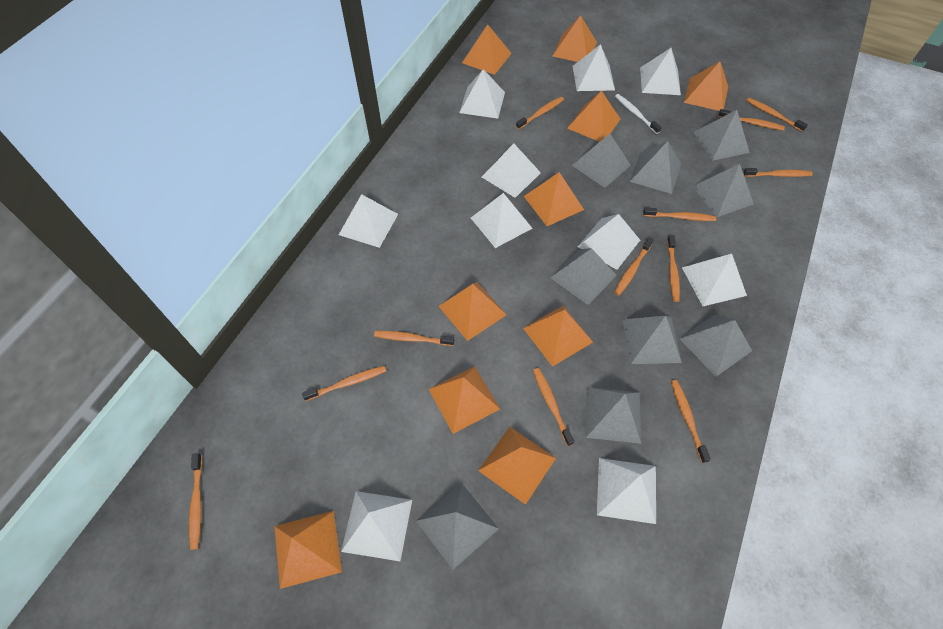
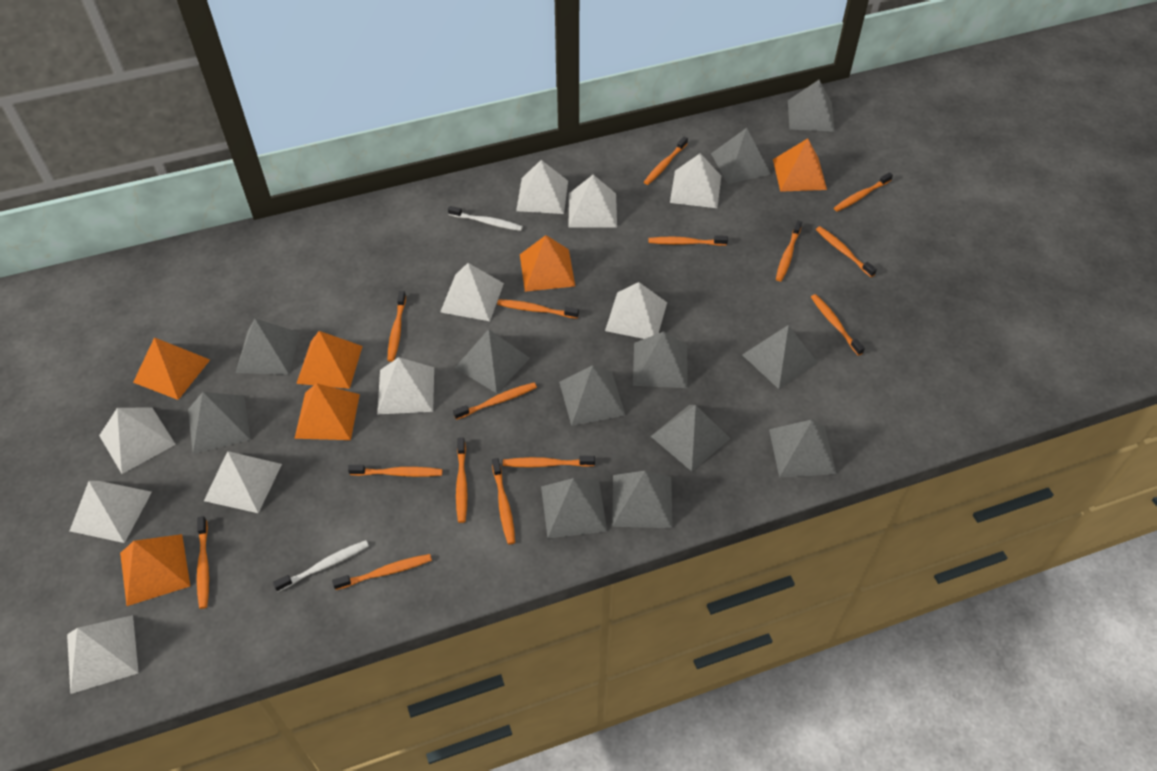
grey pyramid: 9 -> 12
orange pyramid: 10 -> 6
orange toothbrush: 12 -> 15
white toothbrush: 1 -> 2

